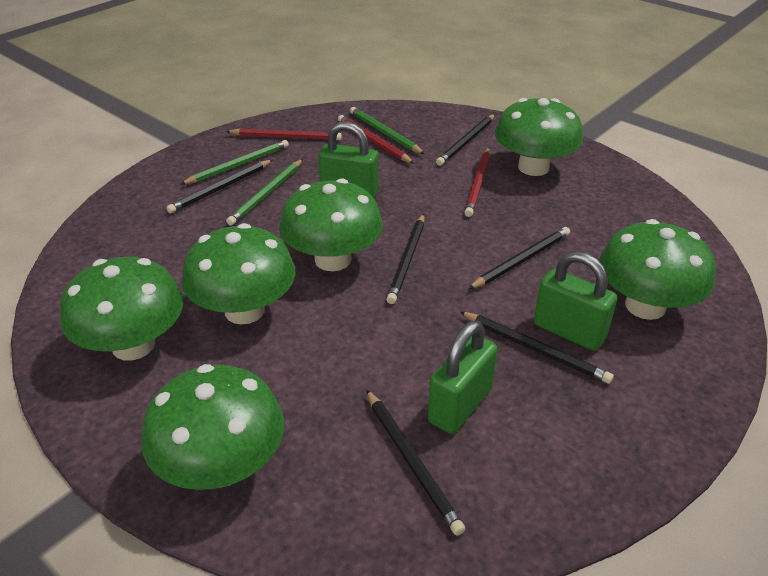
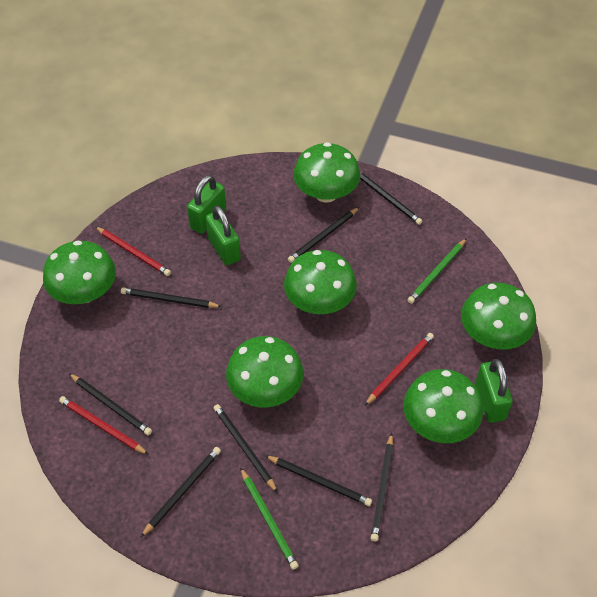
black pencil: 6 -> 8
green pencil: 3 -> 2

